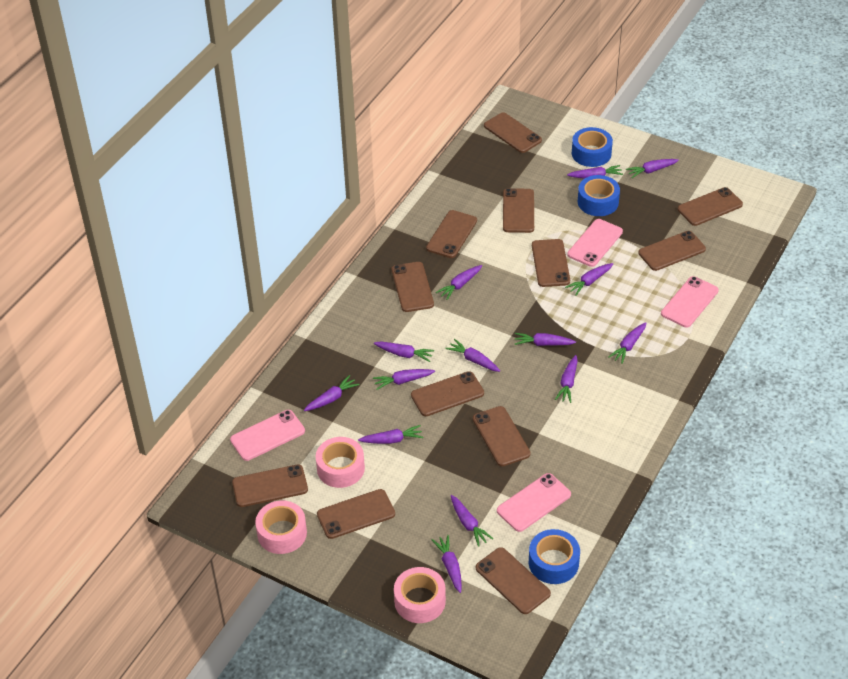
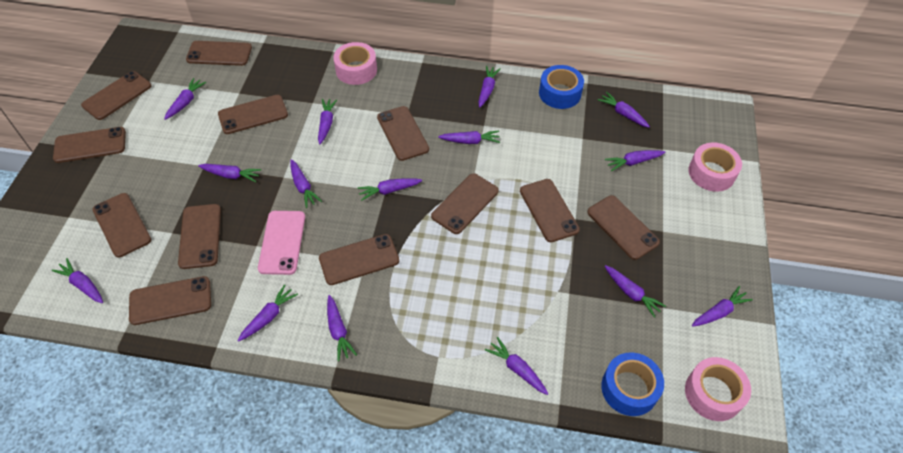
blue tape: 3 -> 2
pink phone: 4 -> 1
purple carrot: 14 -> 15

